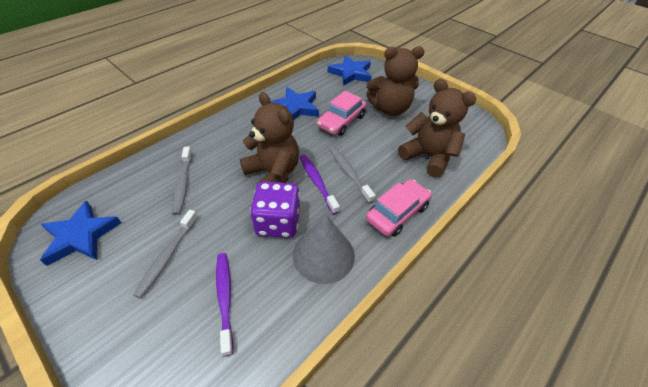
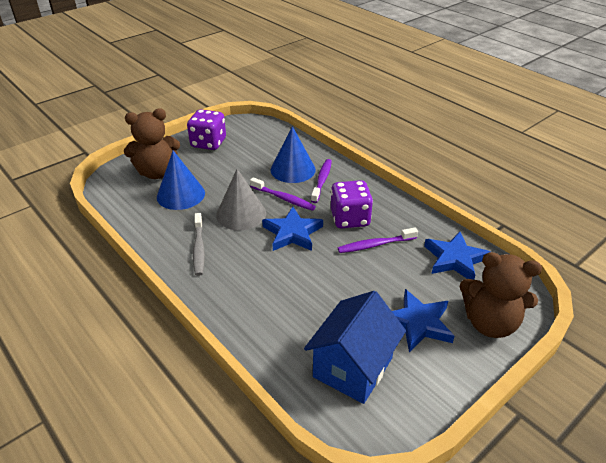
blue cone: 0 -> 2
blue house: 0 -> 1
brown teddy bear: 3 -> 2
grey toothbrush: 3 -> 1
pink car: 2 -> 0
purple dice: 1 -> 2
purple toothbrush: 2 -> 3

